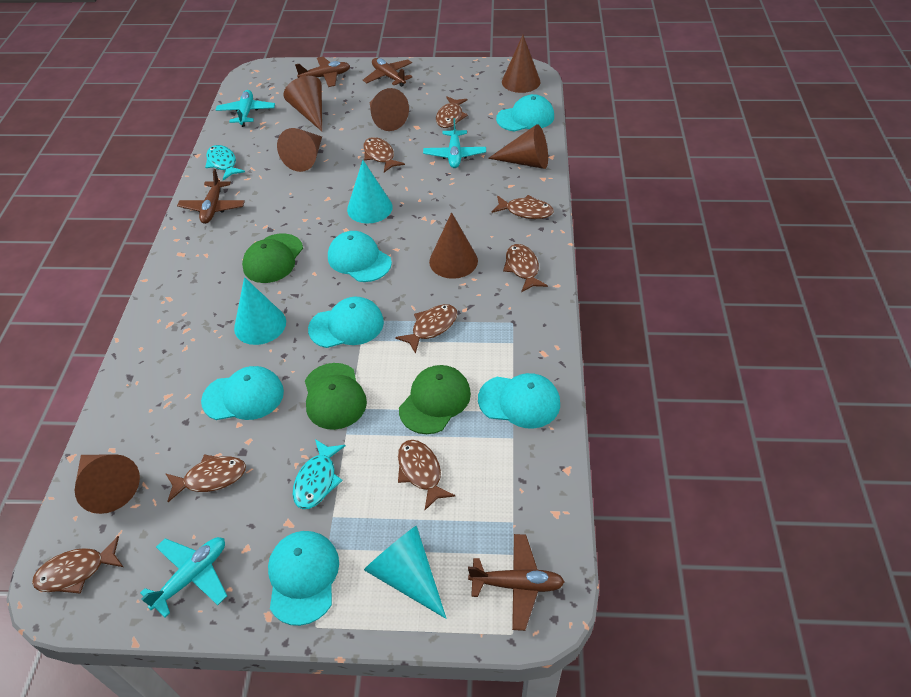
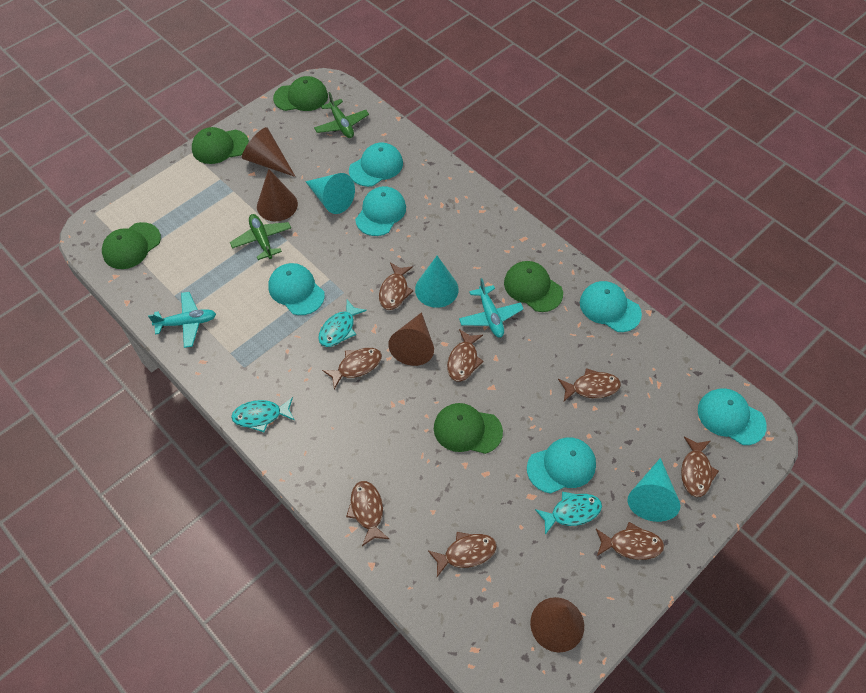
brown cone: 7 -> 4
brown plane: 4 -> 0
green cap: 3 -> 5
green plane: 0 -> 2
turquoise fish: 2 -> 3
turquoise plane: 3 -> 2

